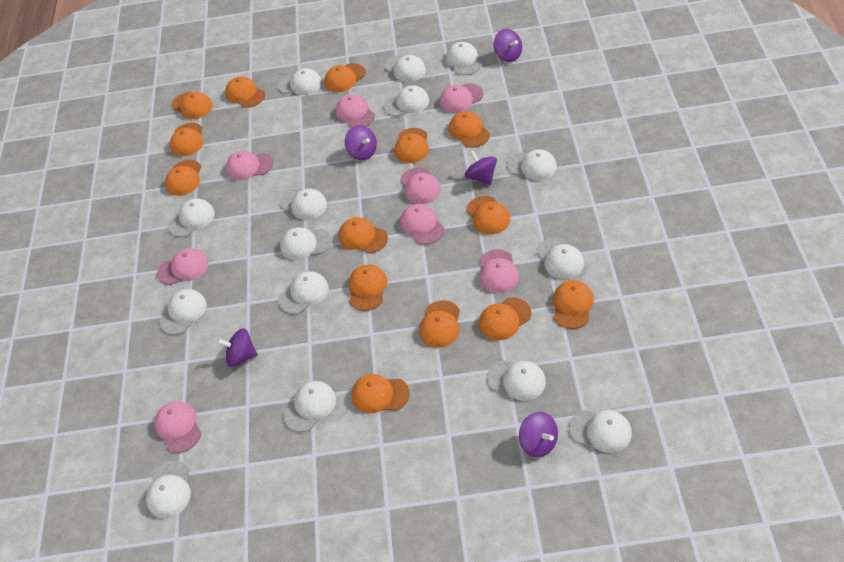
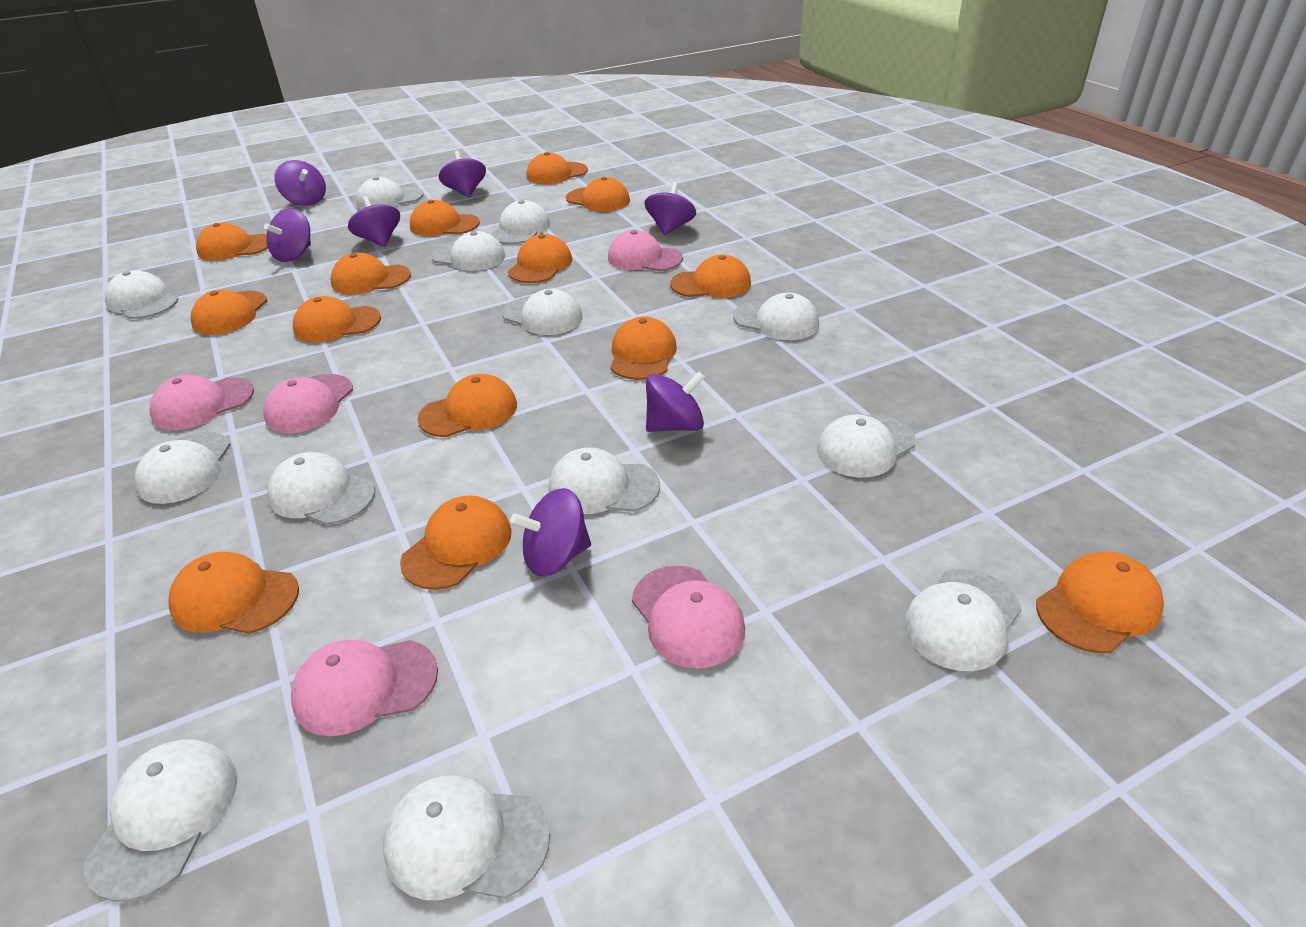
pink cap: 8 -> 5
purple spinning top: 5 -> 7
white cap: 15 -> 13

